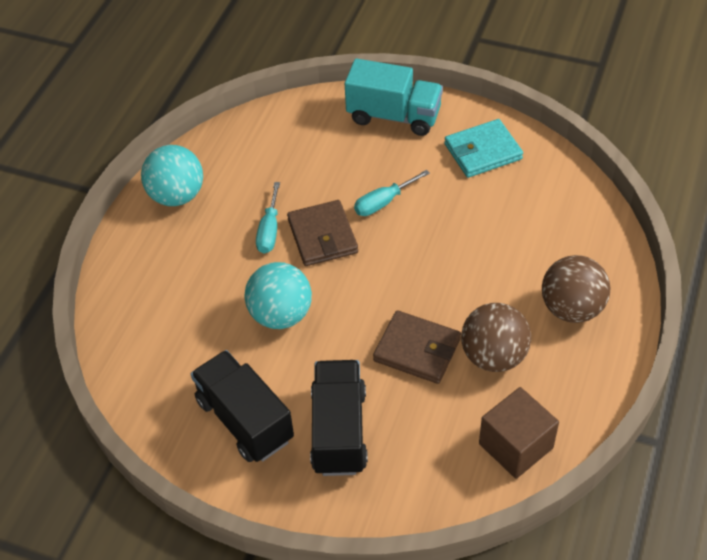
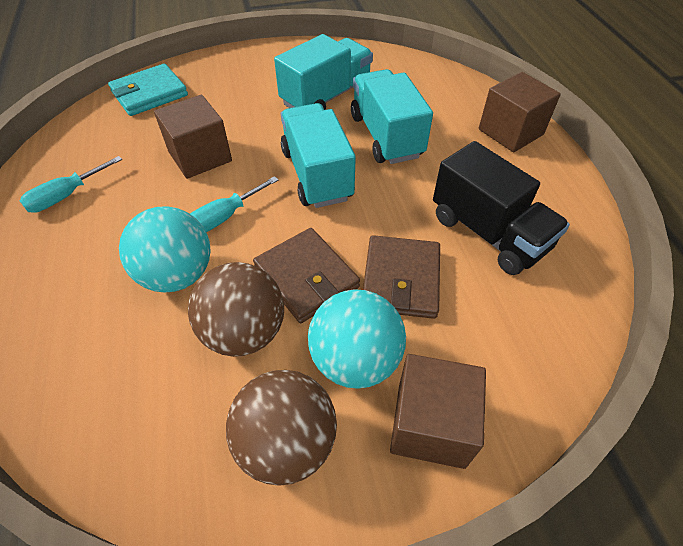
black truck: 2 -> 1
brown cube: 1 -> 3
turquoise truck: 1 -> 3

